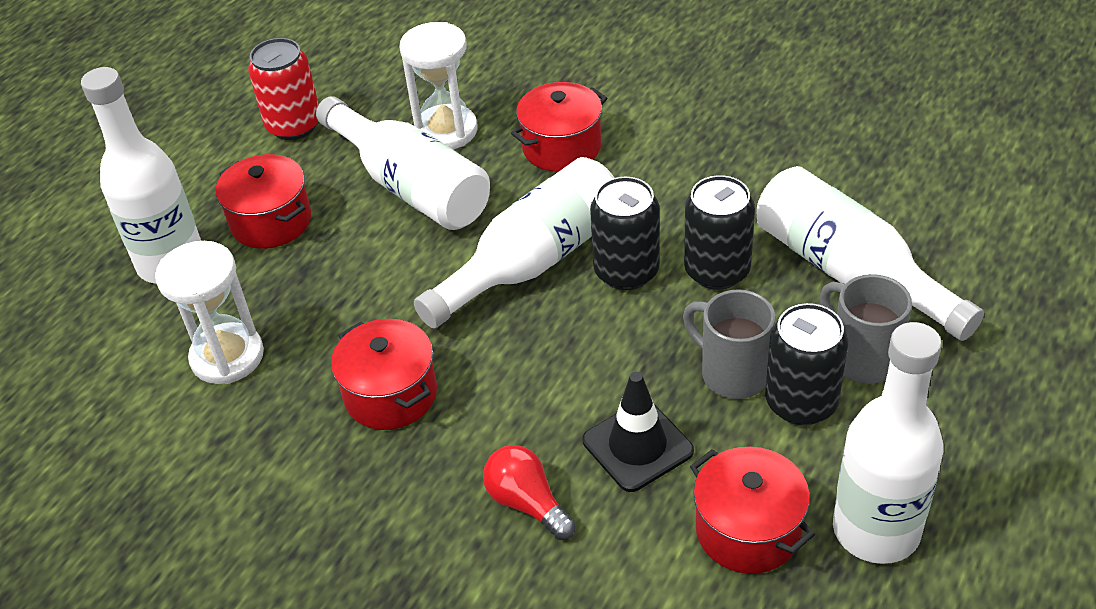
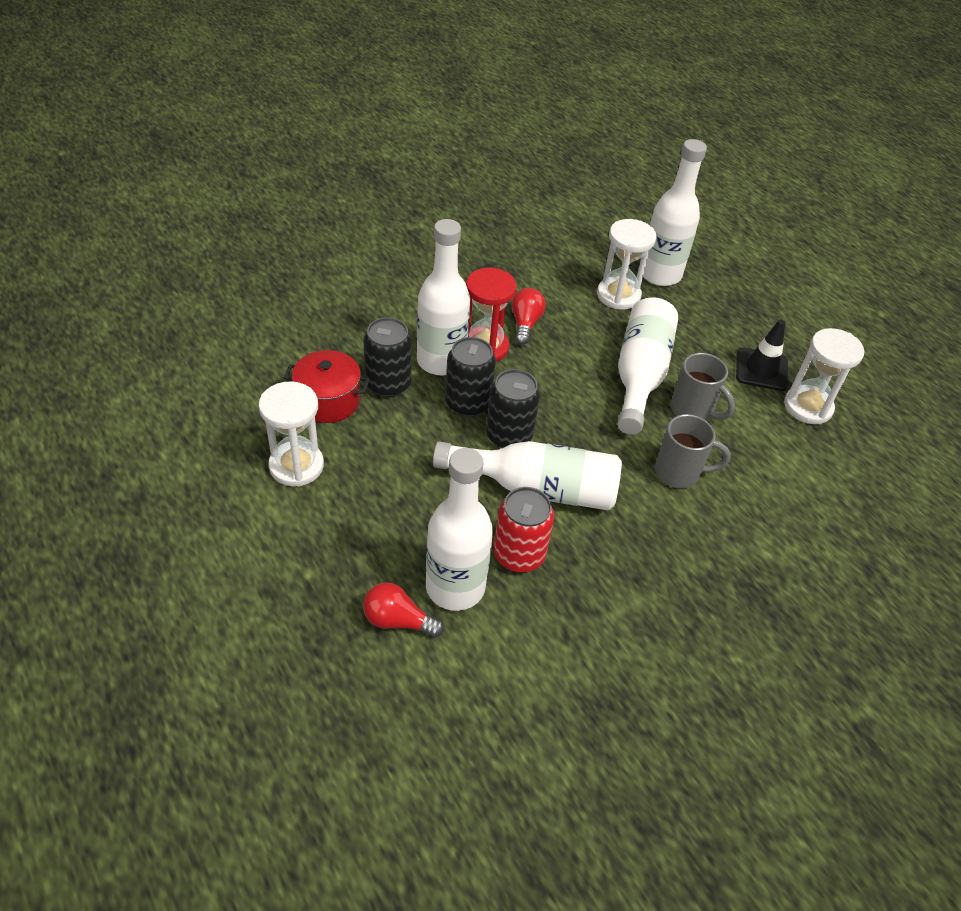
red hourglass: 0 -> 1
red light bulb: 1 -> 2
red pot: 4 -> 1
white hourglass: 2 -> 3

